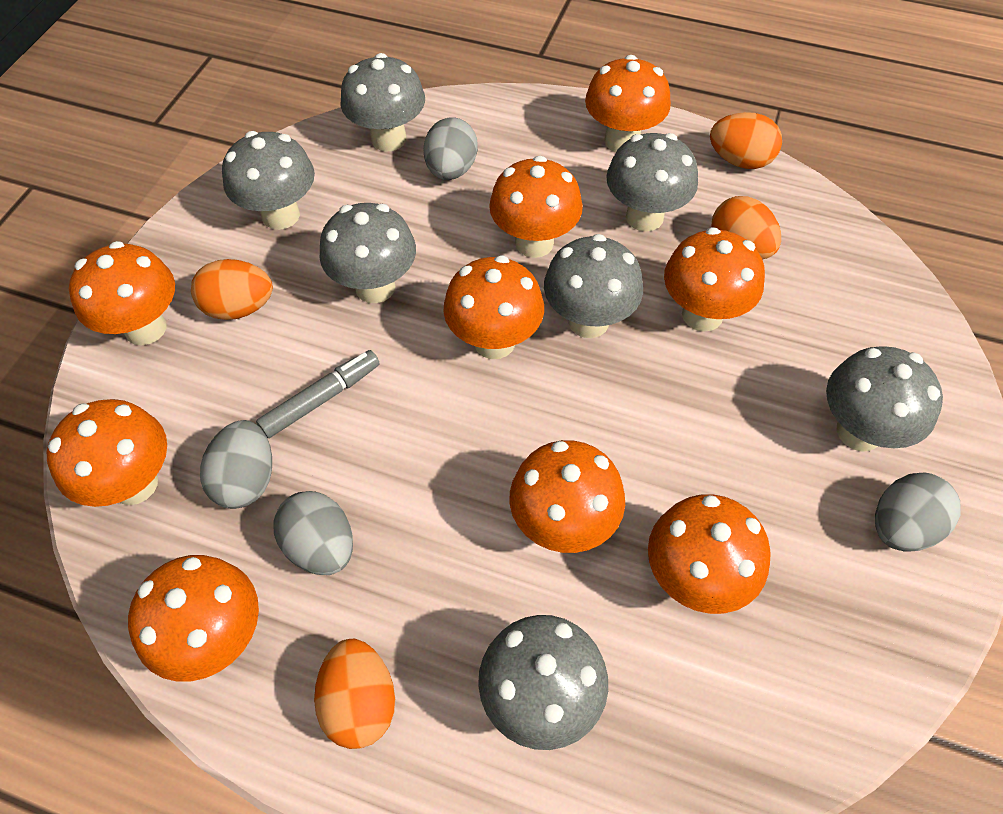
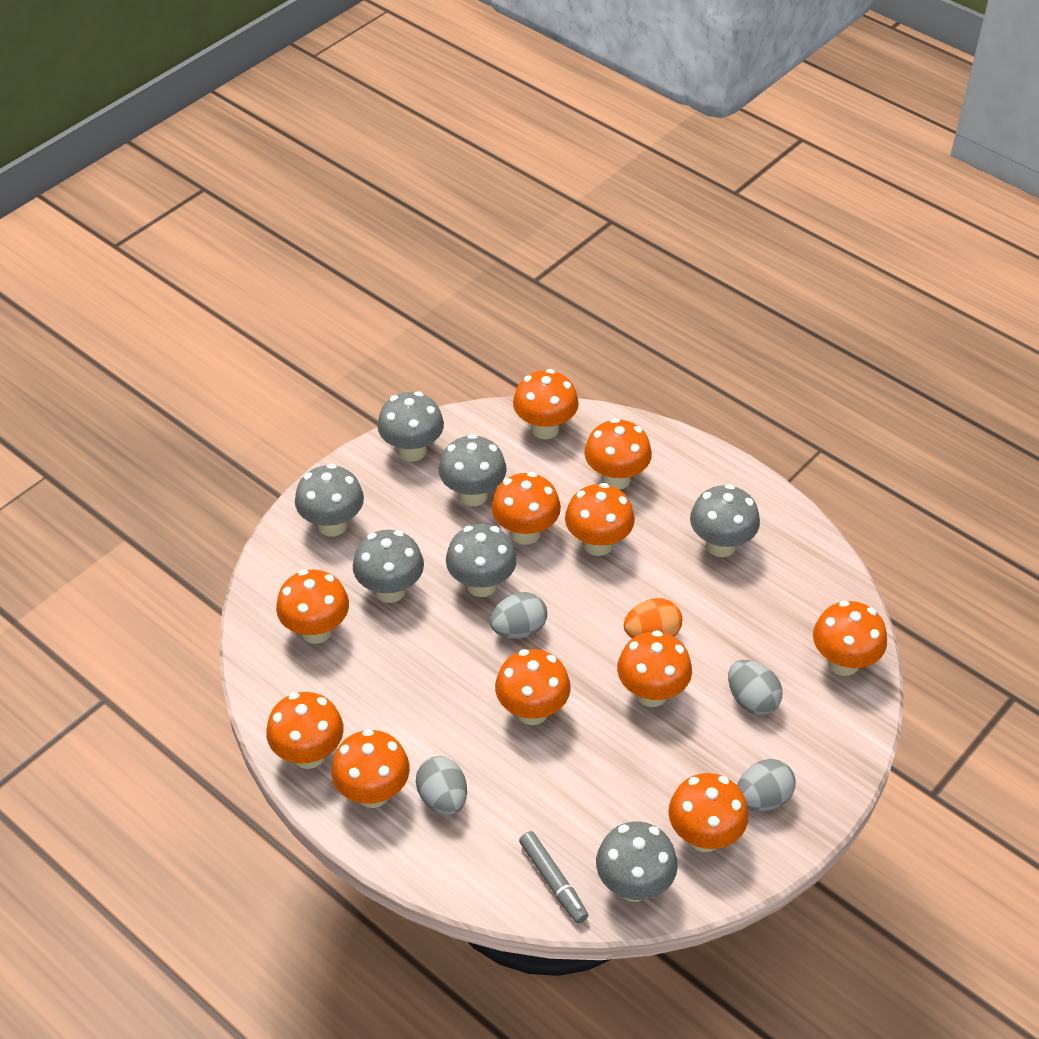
orange egg: 4 -> 1
orange mushroom: 9 -> 11

